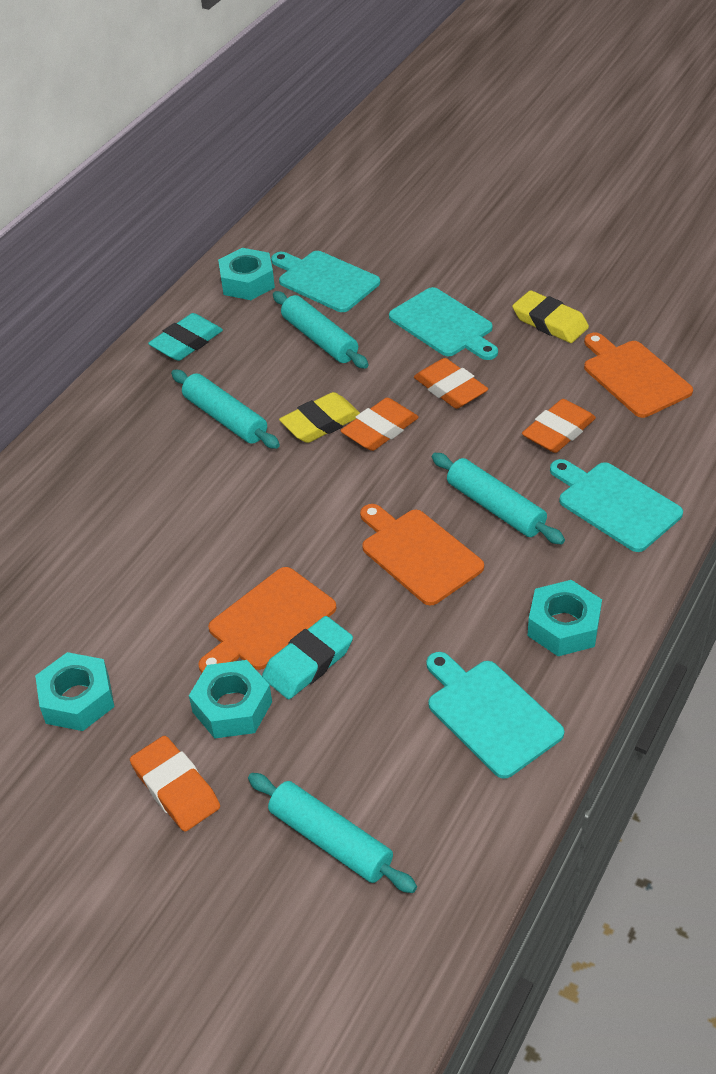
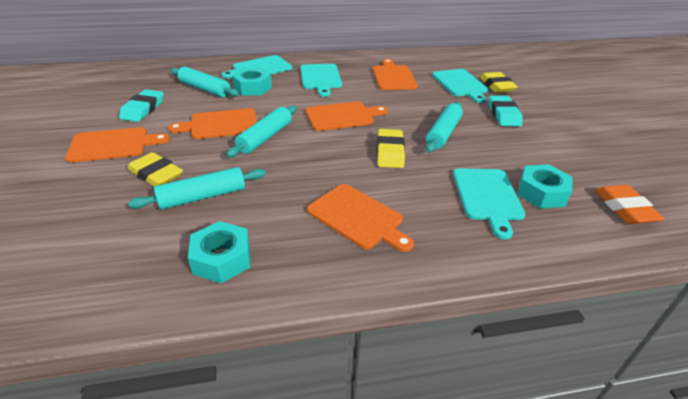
orange cutting board: 3 -> 5
orange eraser: 4 -> 1
turquoise nut: 4 -> 3
yellow eraser: 2 -> 3

